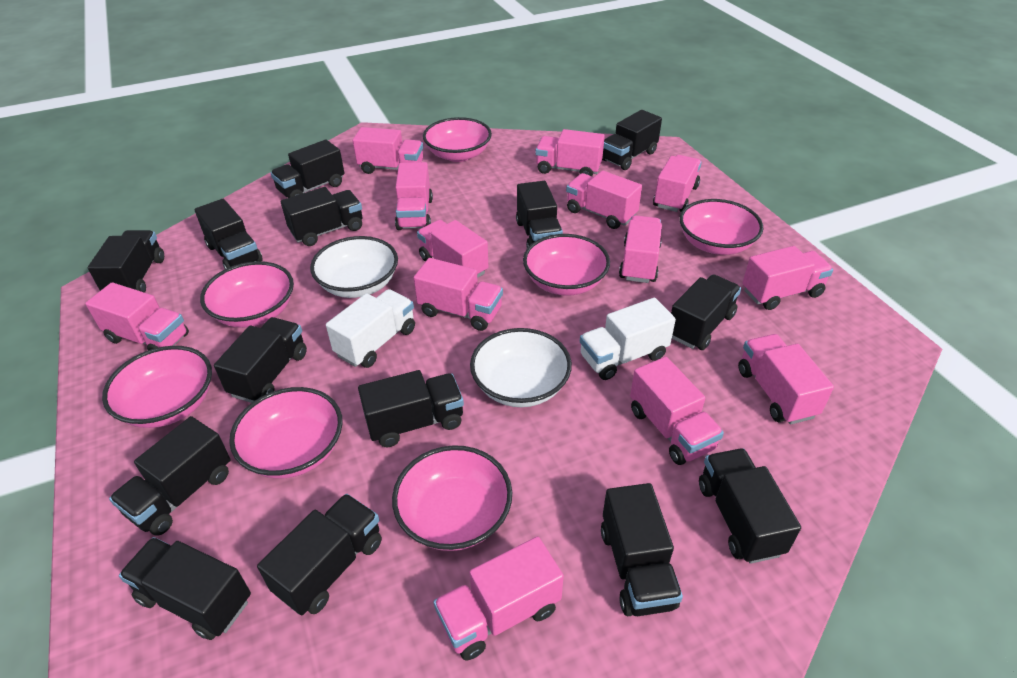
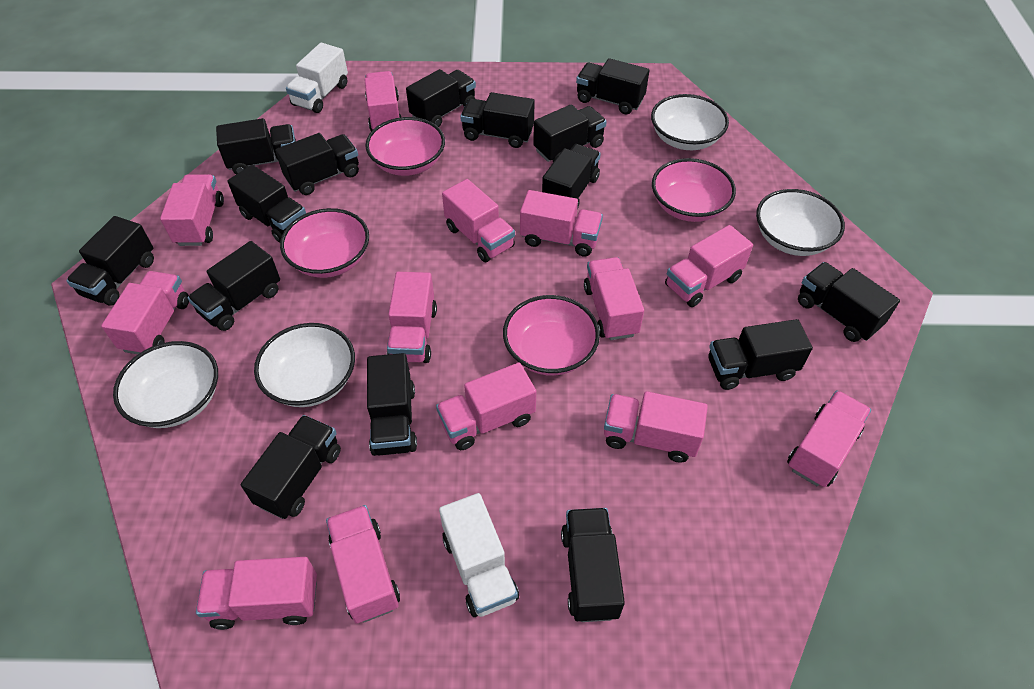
black truck: 14 -> 15
pink bowl: 7 -> 4
white bowl: 2 -> 4

